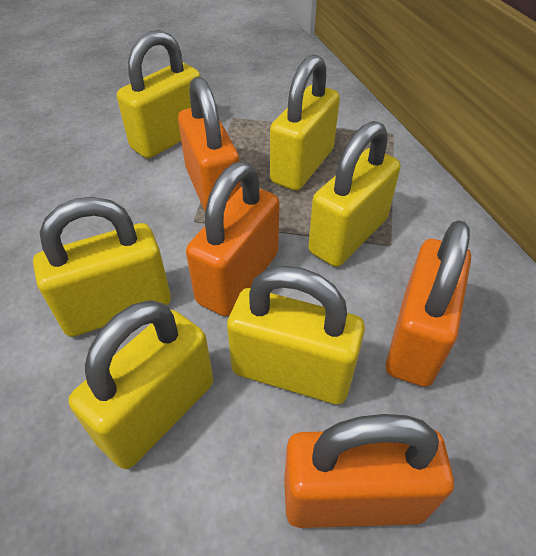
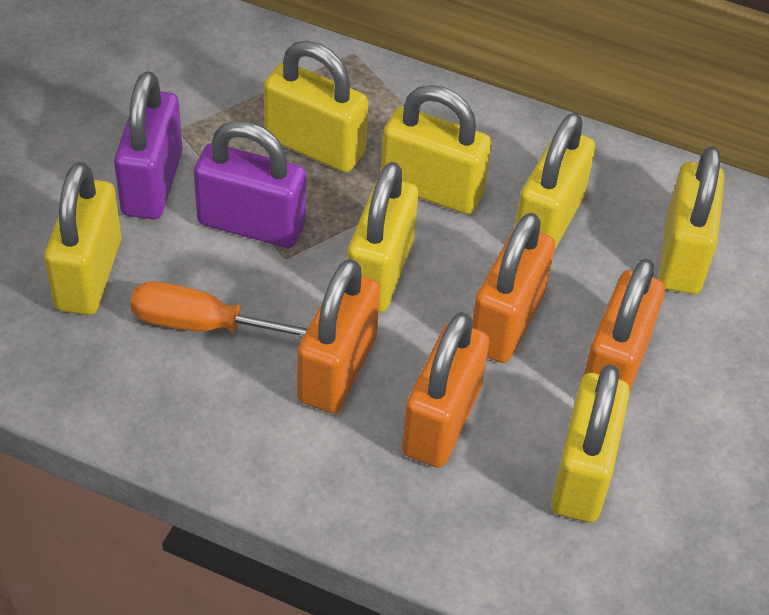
orange screwdriver: 0 -> 1
purple padlock: 0 -> 2
yellow padlock: 6 -> 7

